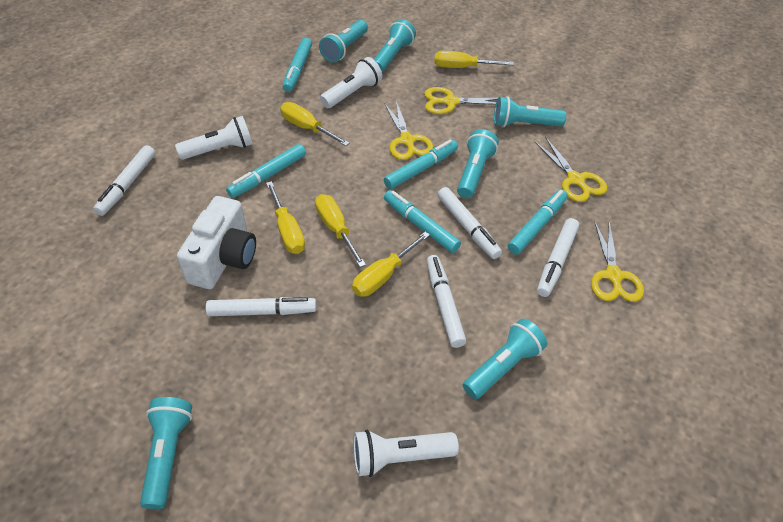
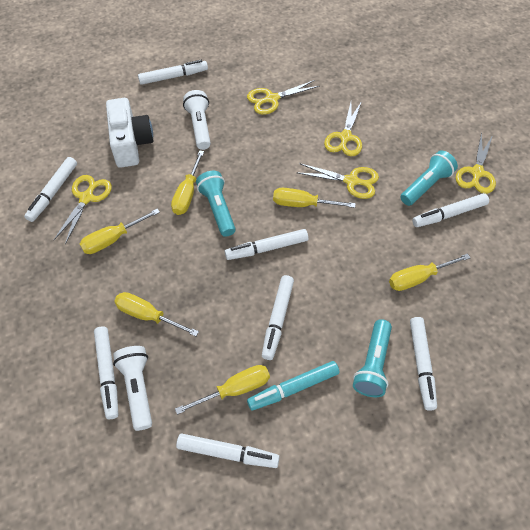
turquoise flashlight: 6 -> 3
turquoise marker: 5 -> 1
white flashlight: 3 -> 2
white marker: 5 -> 8
yellow scissors: 4 -> 5
yellow screwdriver: 5 -> 6

